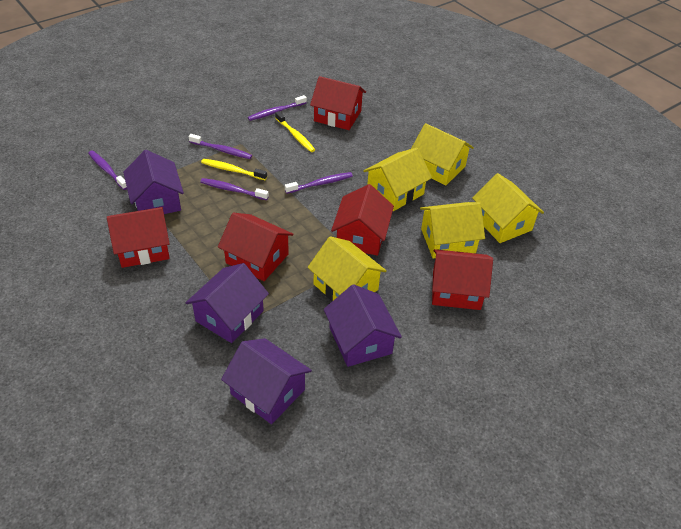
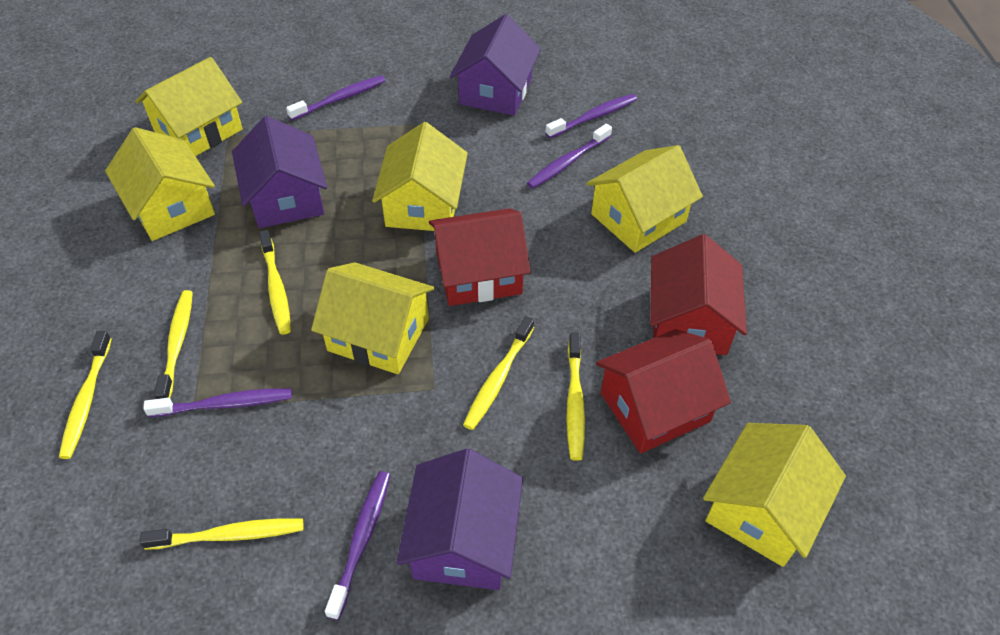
purple house: 4 -> 3
red house: 5 -> 3
yellow house: 5 -> 6
yellow toothbrush: 2 -> 6

